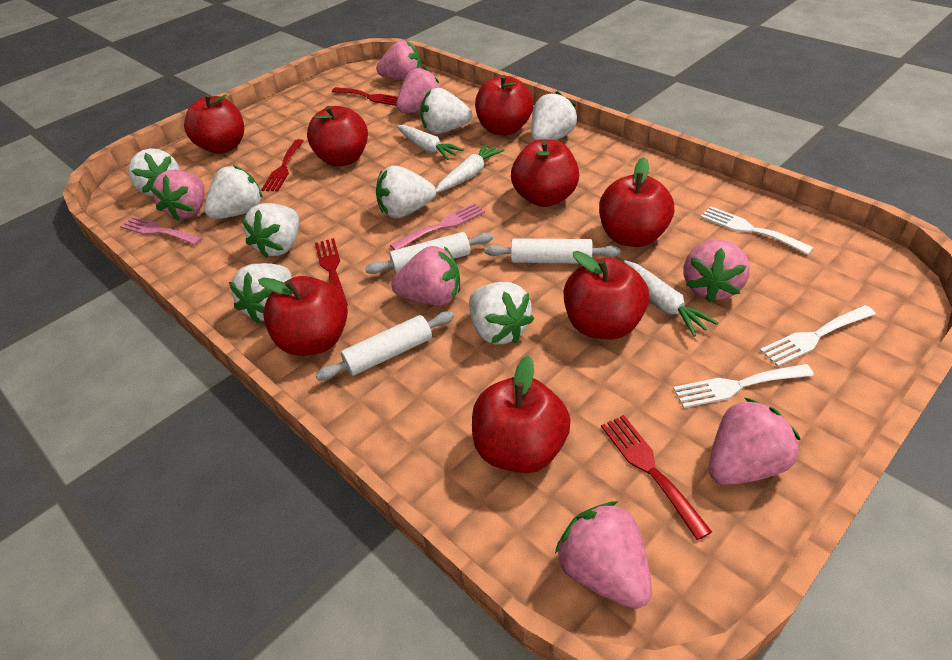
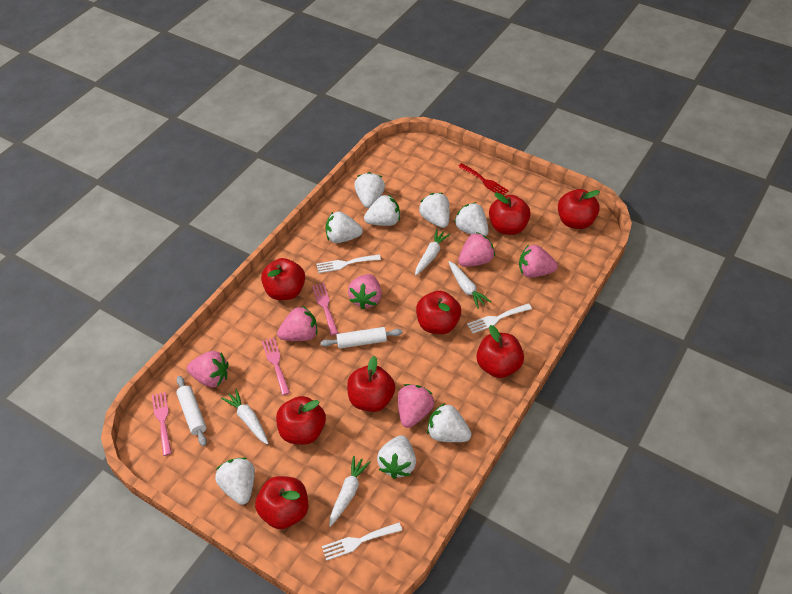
pink fork: 2 -> 3
pink strawberry: 7 -> 6
red fork: 4 -> 1
white carrot: 3 -> 4
white rolling pin: 3 -> 2

